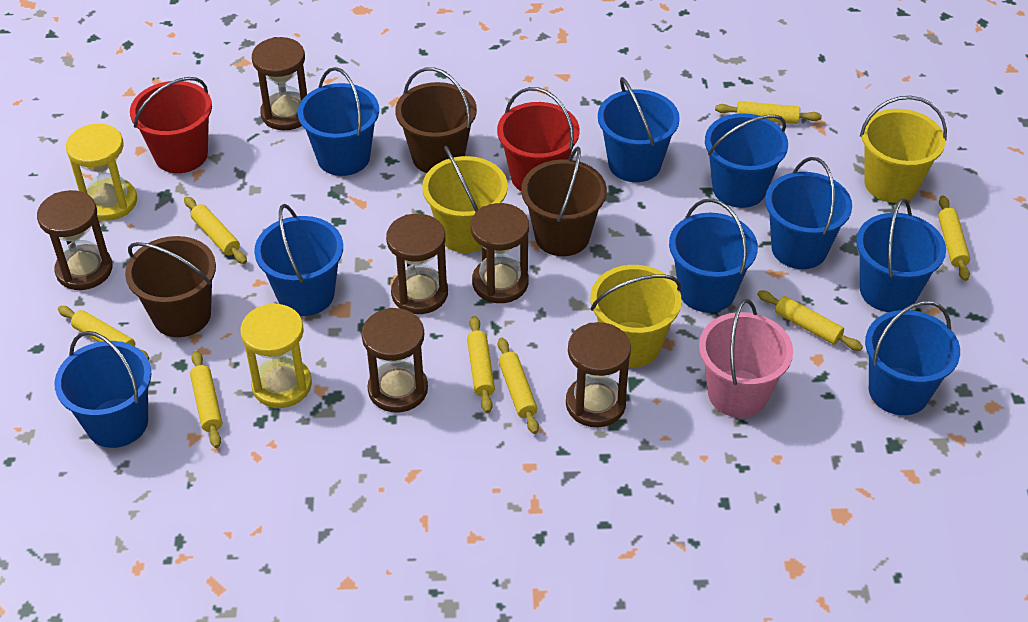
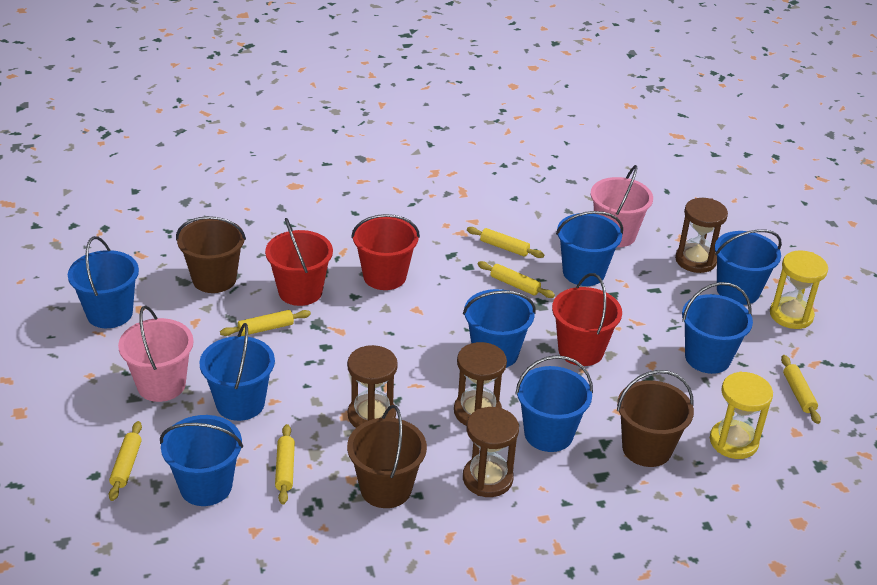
blue bucket: 9 -> 8
brown hourglass: 6 -> 4
pink bucket: 1 -> 2
red bucket: 2 -> 3
yellow bucket: 3 -> 0
yellow rolling pin: 8 -> 6

